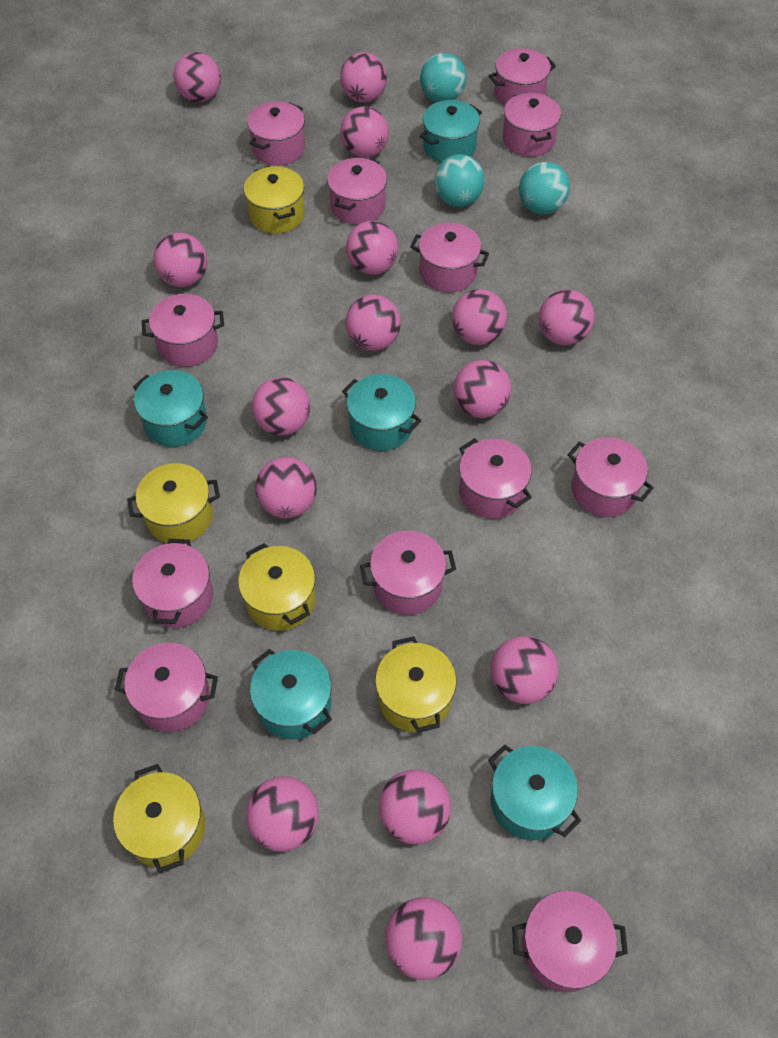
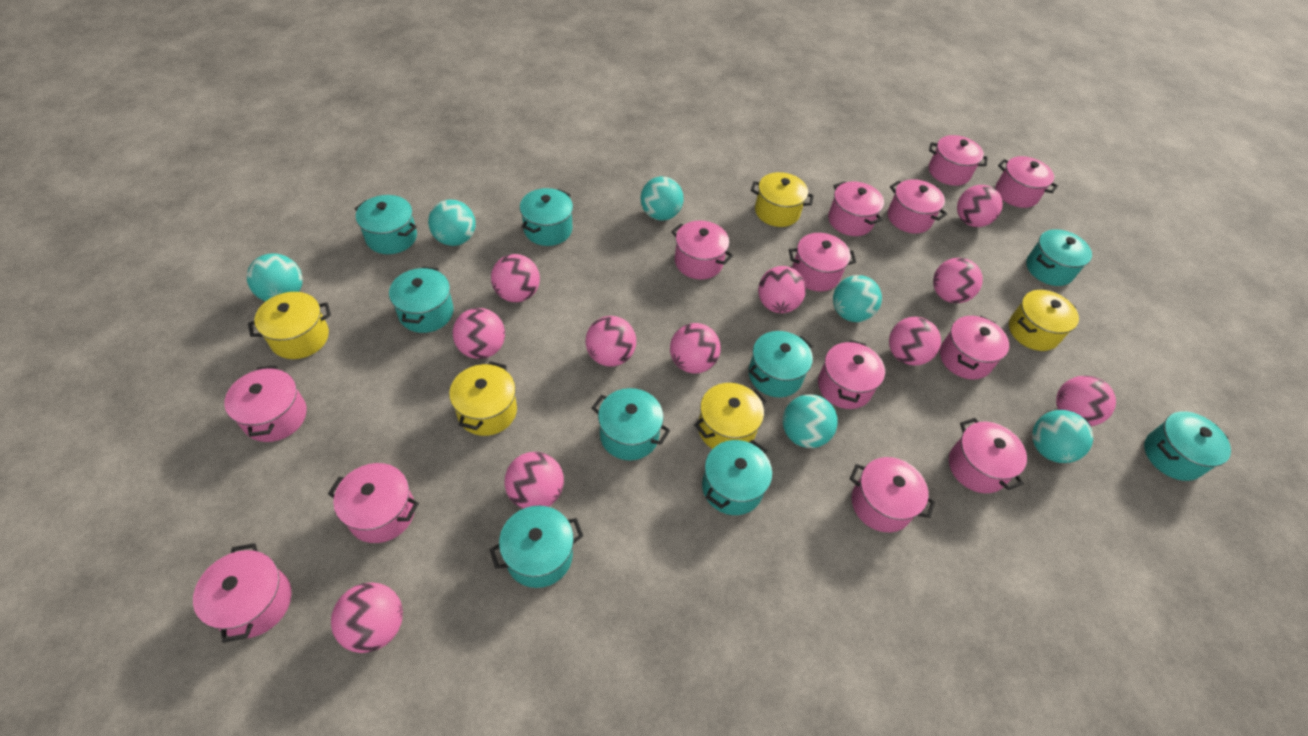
pink ball: 15 -> 11
pink pot: 12 -> 13
turquoise ball: 3 -> 6
turquoise pot: 5 -> 9

